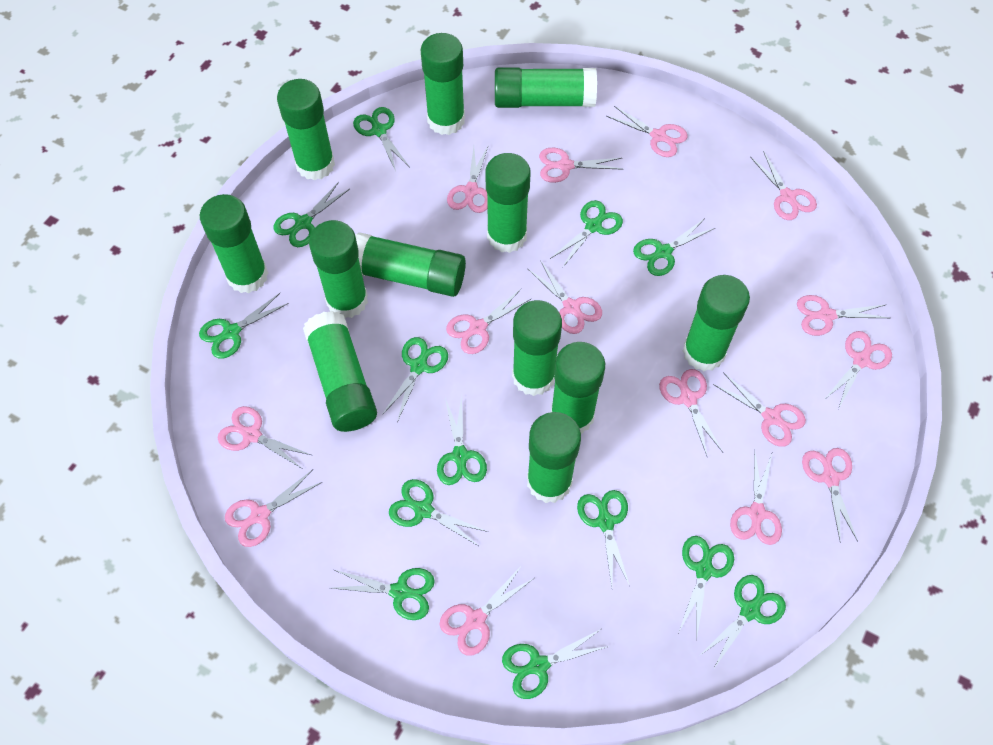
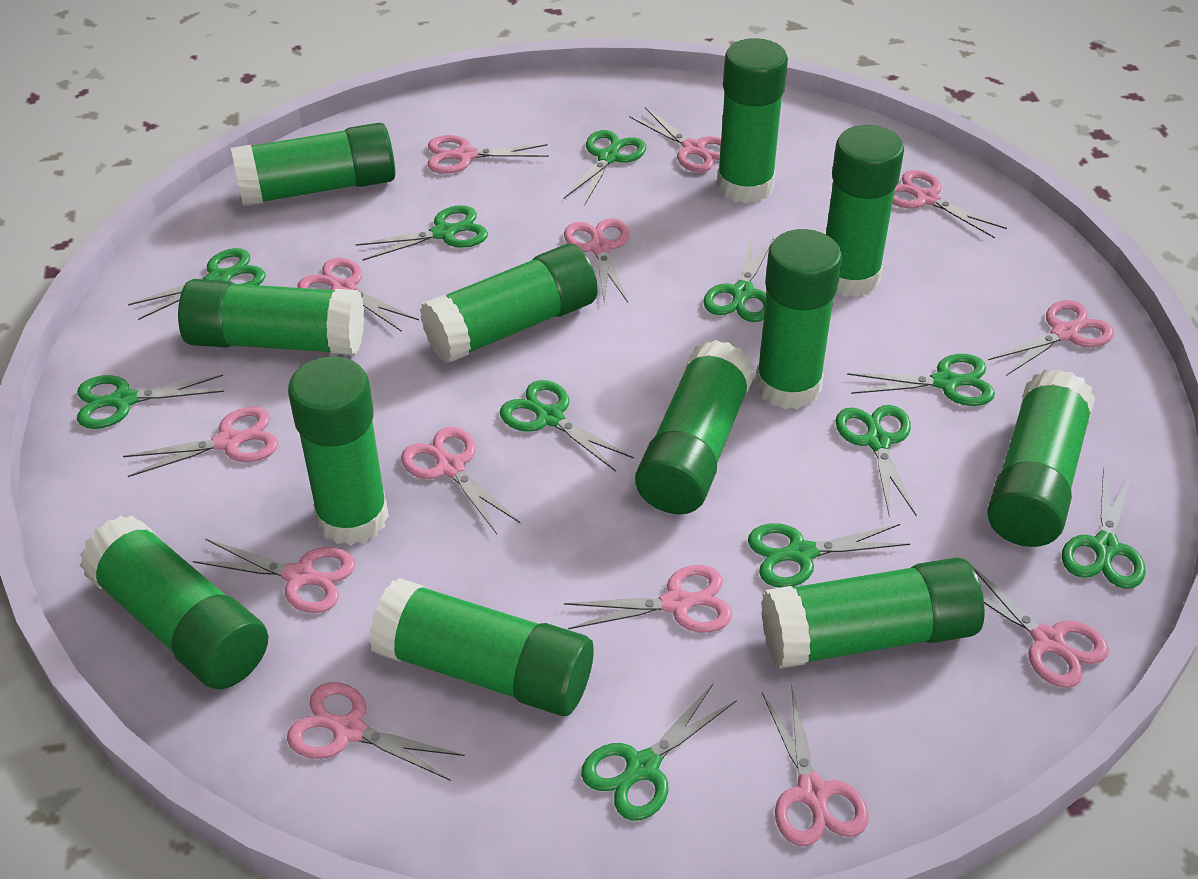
green scissors: 13 -> 11
pink scissors: 15 -> 13

